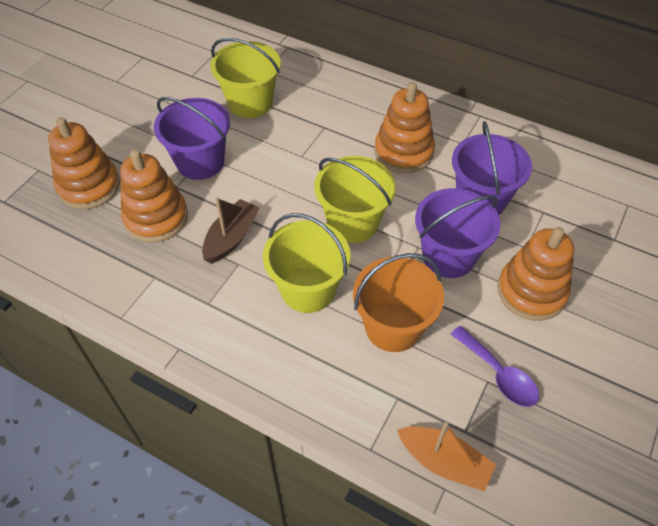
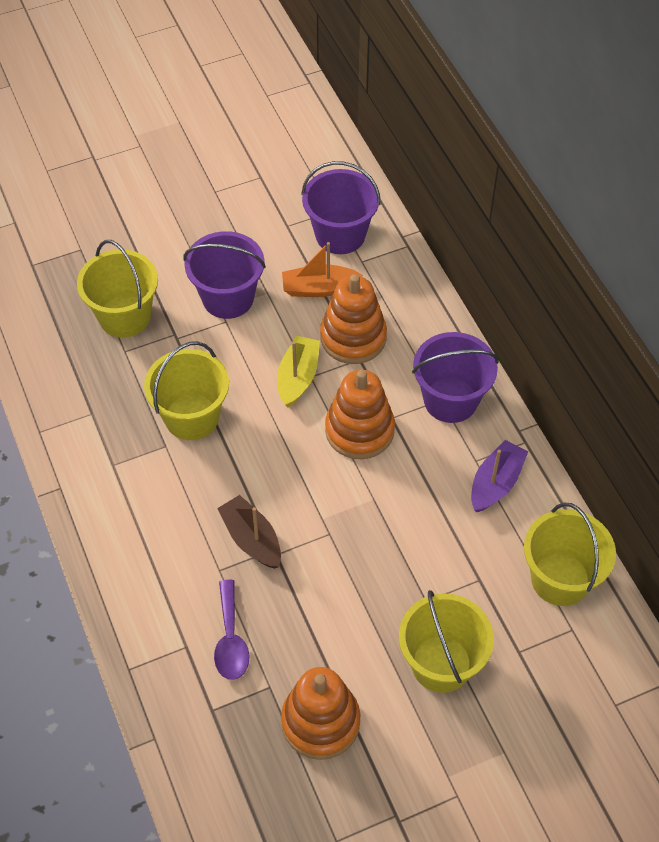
orange bucket: 1 -> 0
orange stacking toy: 4 -> 3
purple boat: 0 -> 1
yellow boat: 0 -> 1
yellow bucket: 3 -> 4

